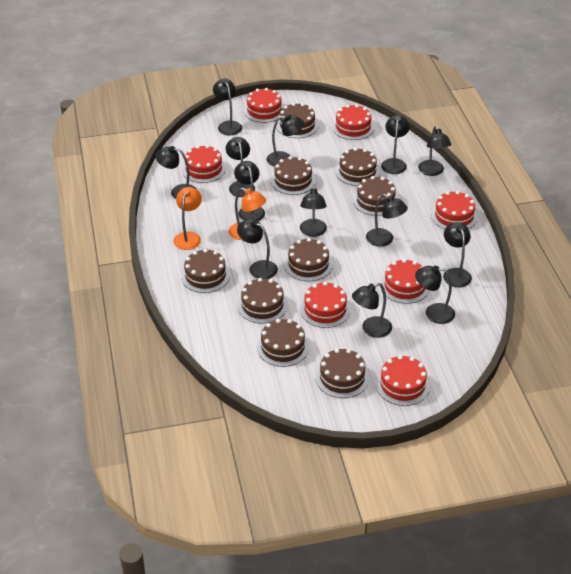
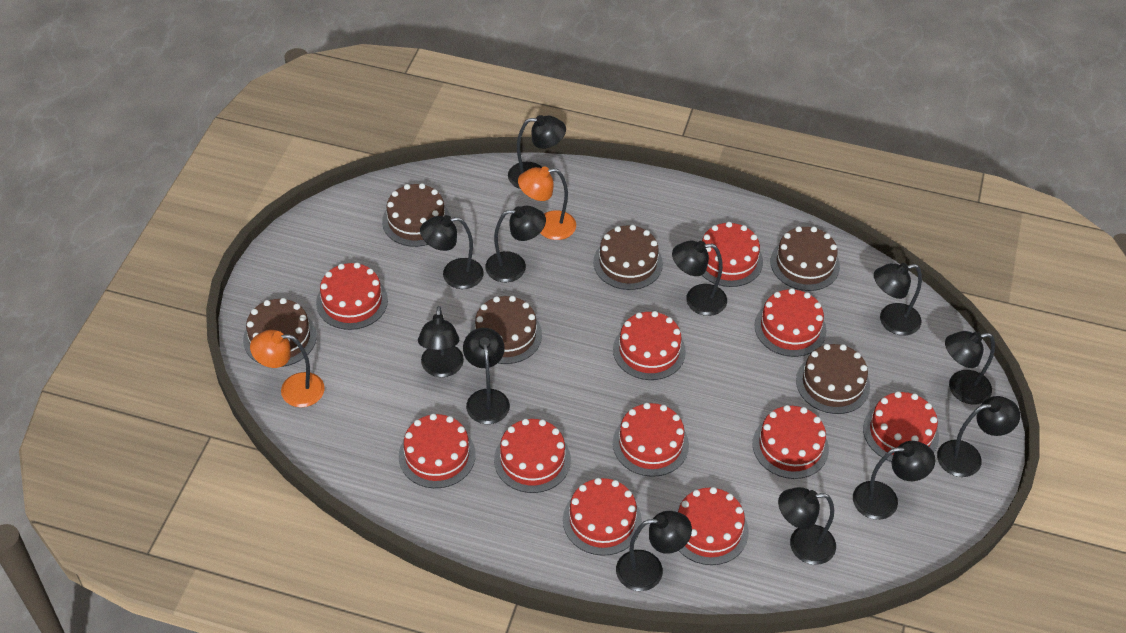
black lamp: 13 -> 12
brown cake: 9 -> 6
red cake: 7 -> 11

